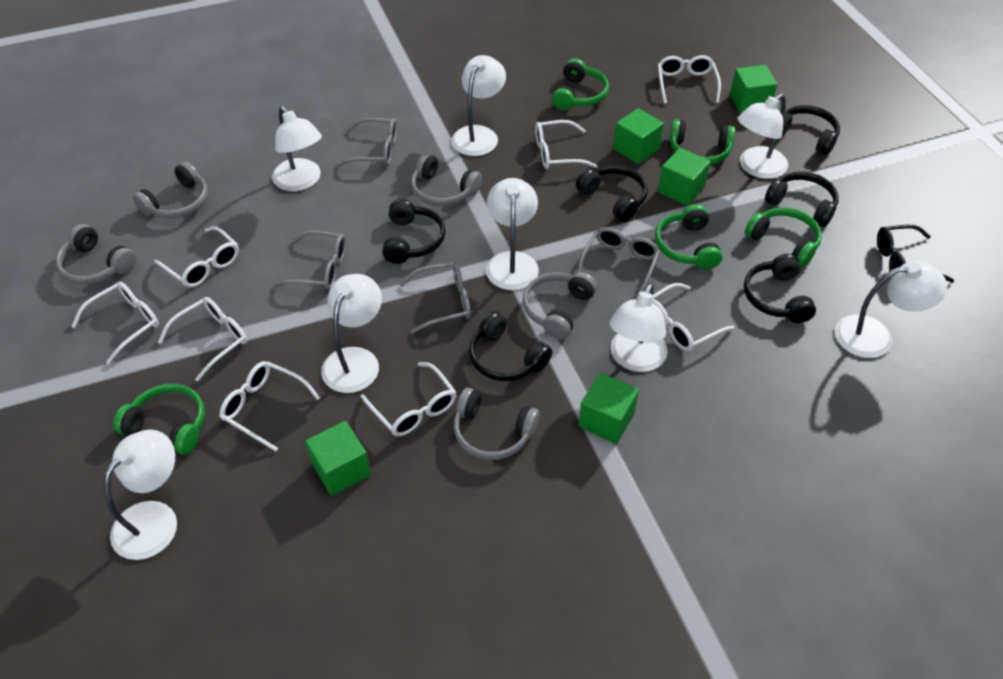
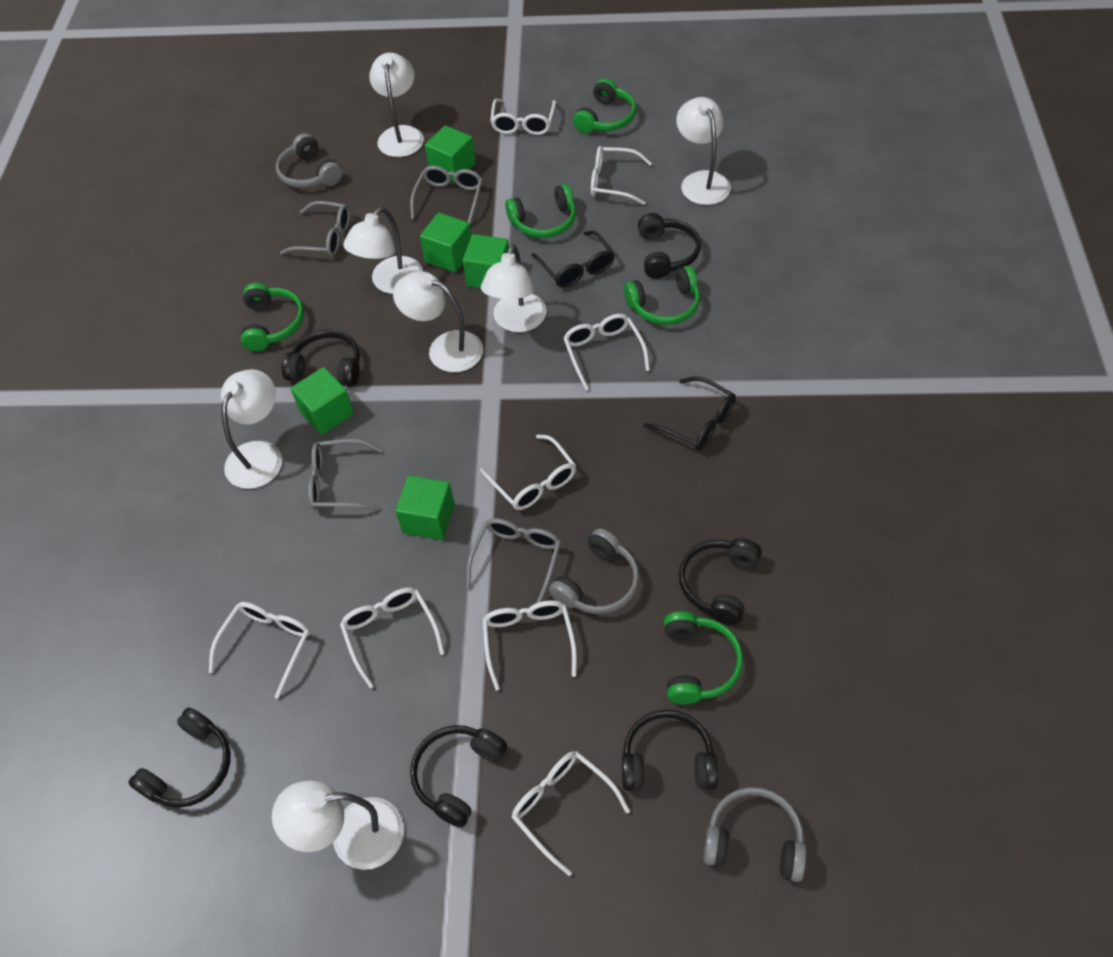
black glasses: 1 -> 2
grey headphones: 5 -> 3
white lamp: 8 -> 7

